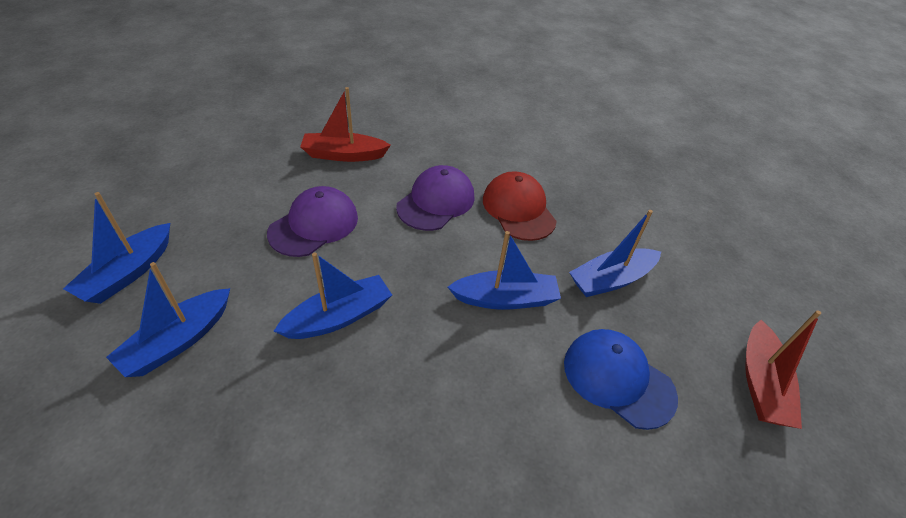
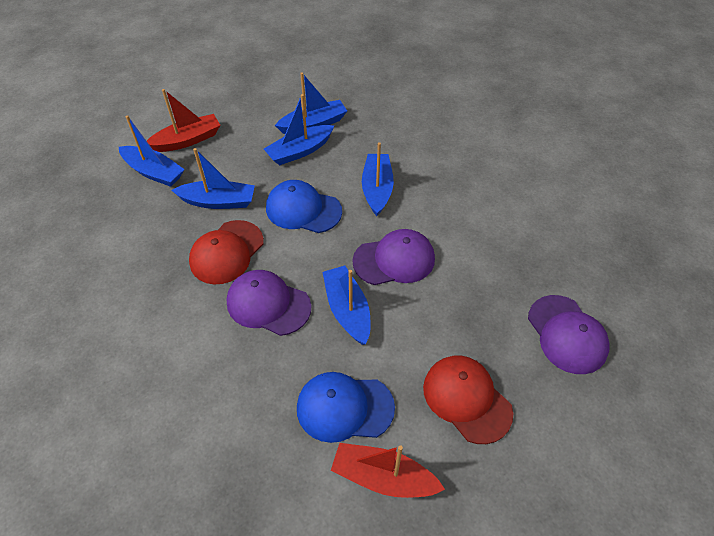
blue boat: 5 -> 6
blue cap: 1 -> 2
purple cap: 2 -> 3
red cap: 1 -> 2

